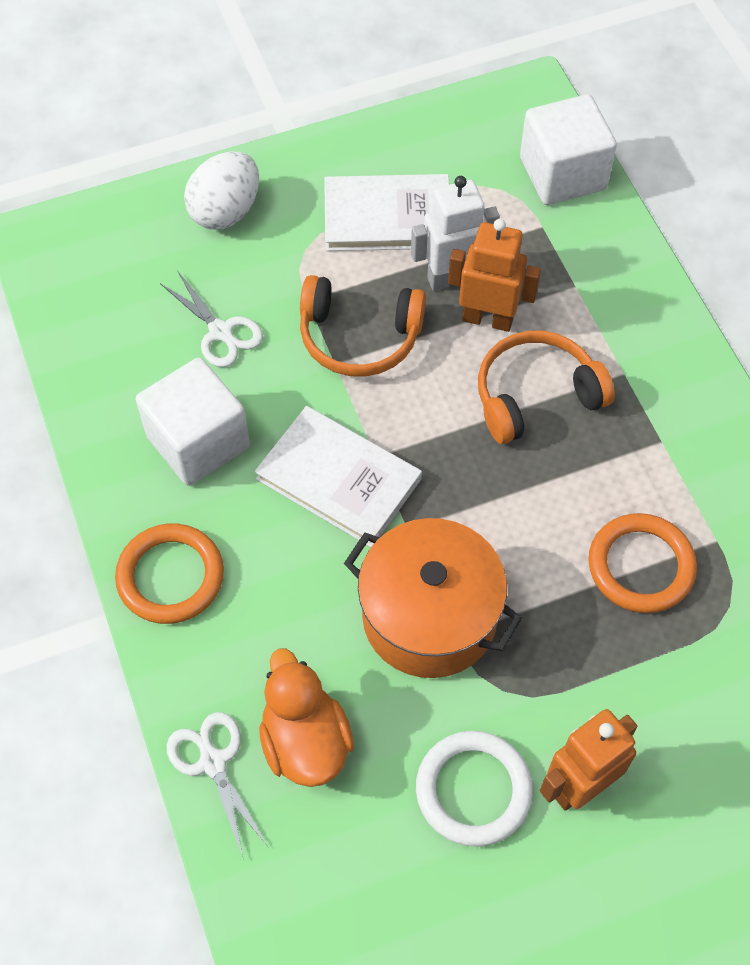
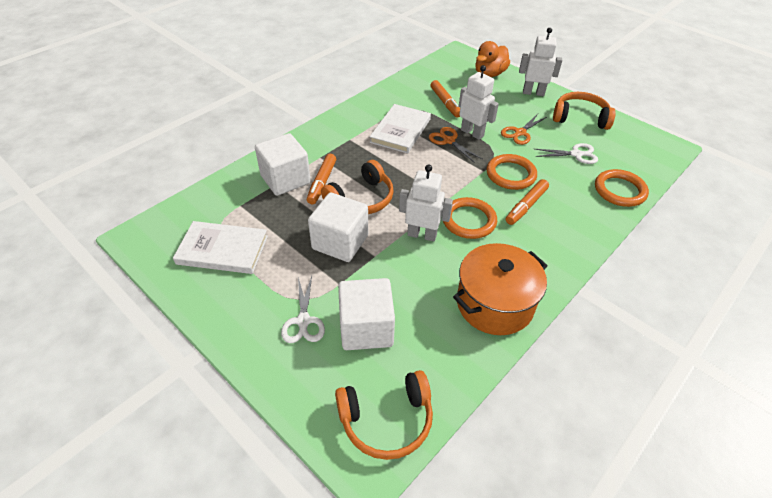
orange headphones: 2 -> 3
orange marker: 0 -> 3
orange ring: 2 -> 3
orange robot: 2 -> 0
orange scissors: 0 -> 2
white cube: 2 -> 3
white egg: 1 -> 0
white ring: 1 -> 0
white robot: 1 -> 3

